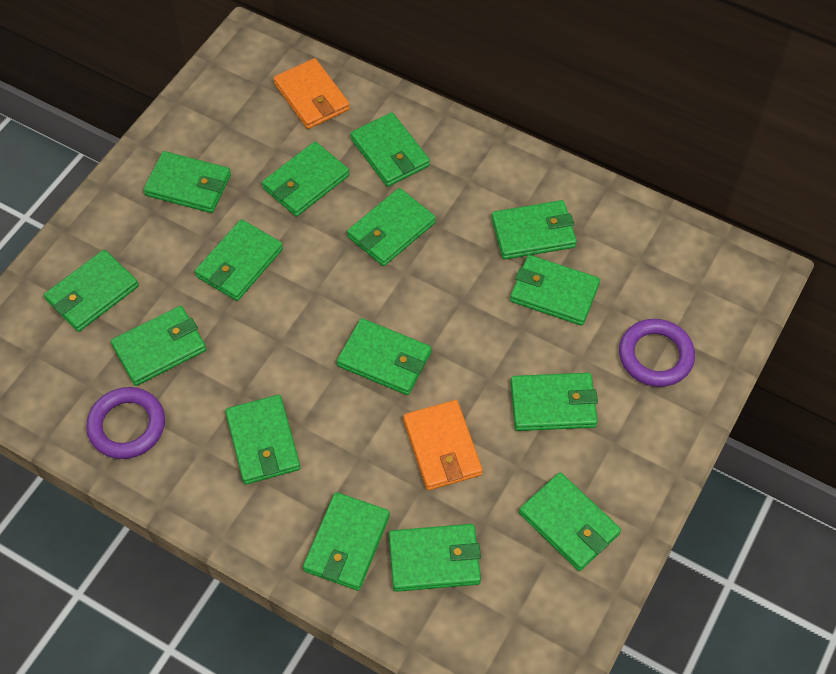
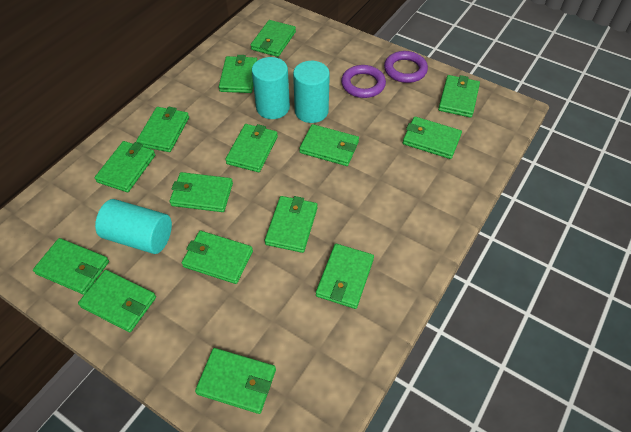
orange wallet: 2 -> 0
turquoise cylinder: 0 -> 3

